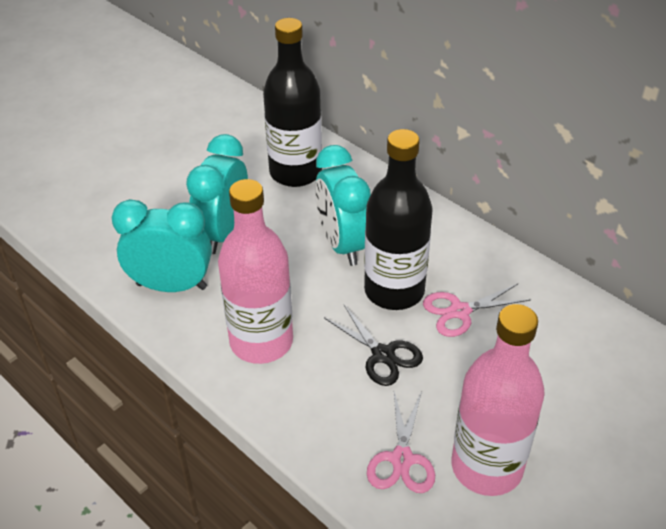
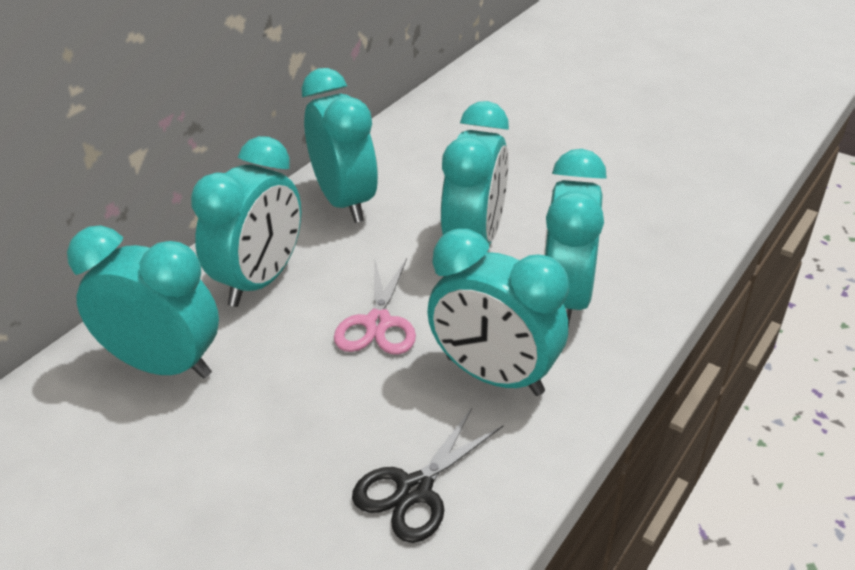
black bottle: 2 -> 0
pink bottle: 2 -> 0
pink scissors: 2 -> 1
turquoise clock: 3 -> 6

